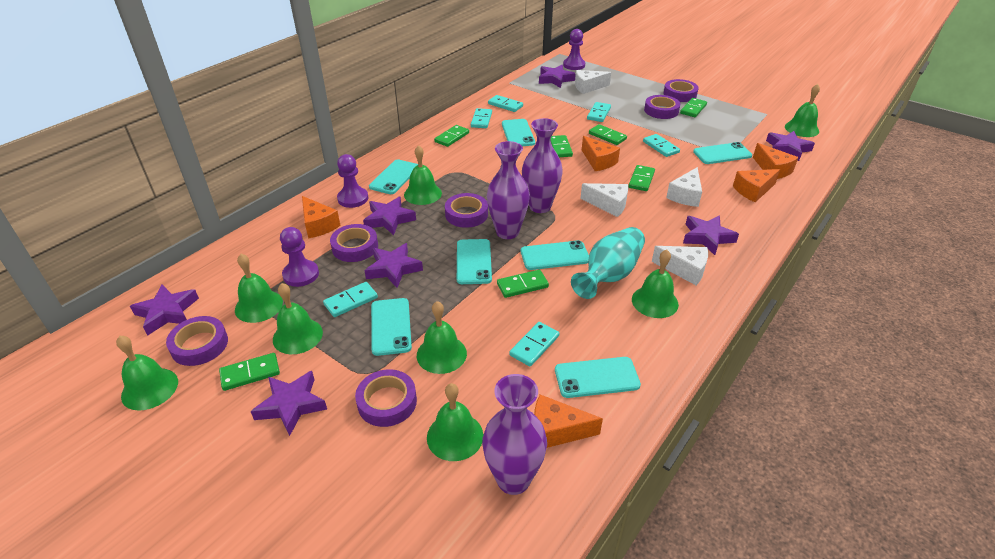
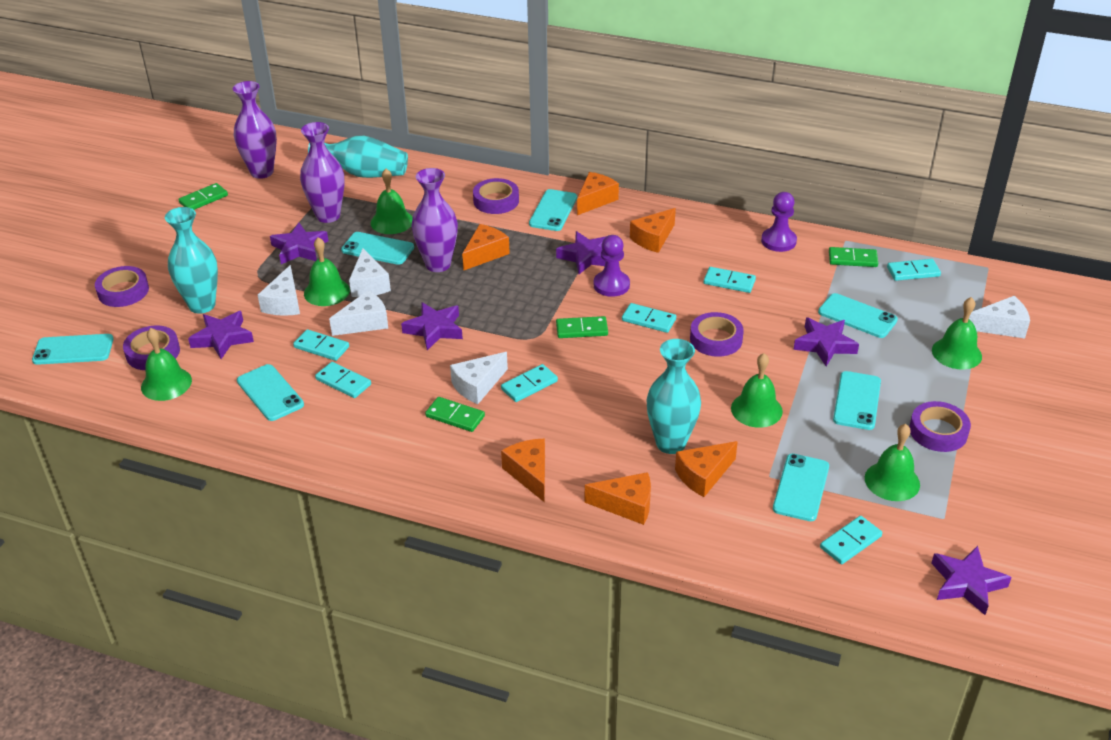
green bell: 8 -> 6
green domino: 7 -> 4
orange cheese: 5 -> 6
purple pawn: 3 -> 2
purple star: 7 -> 6
purple tape: 6 -> 5
turquoise domino: 6 -> 7
turquoise vase: 1 -> 3
white cheese: 4 -> 5

